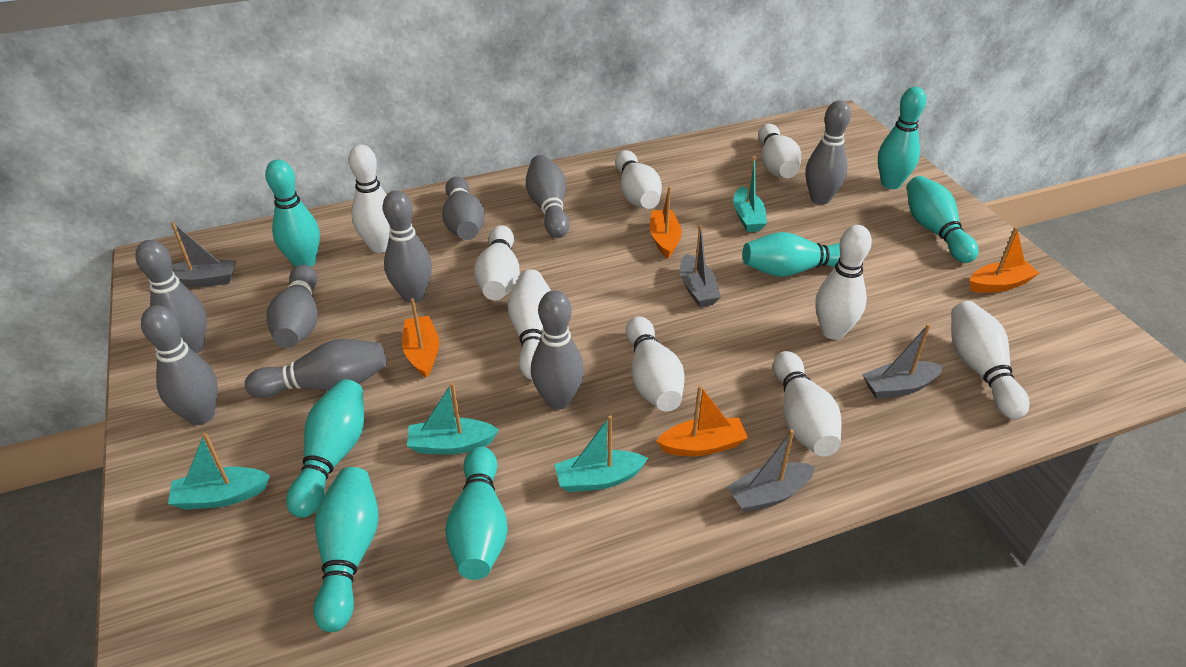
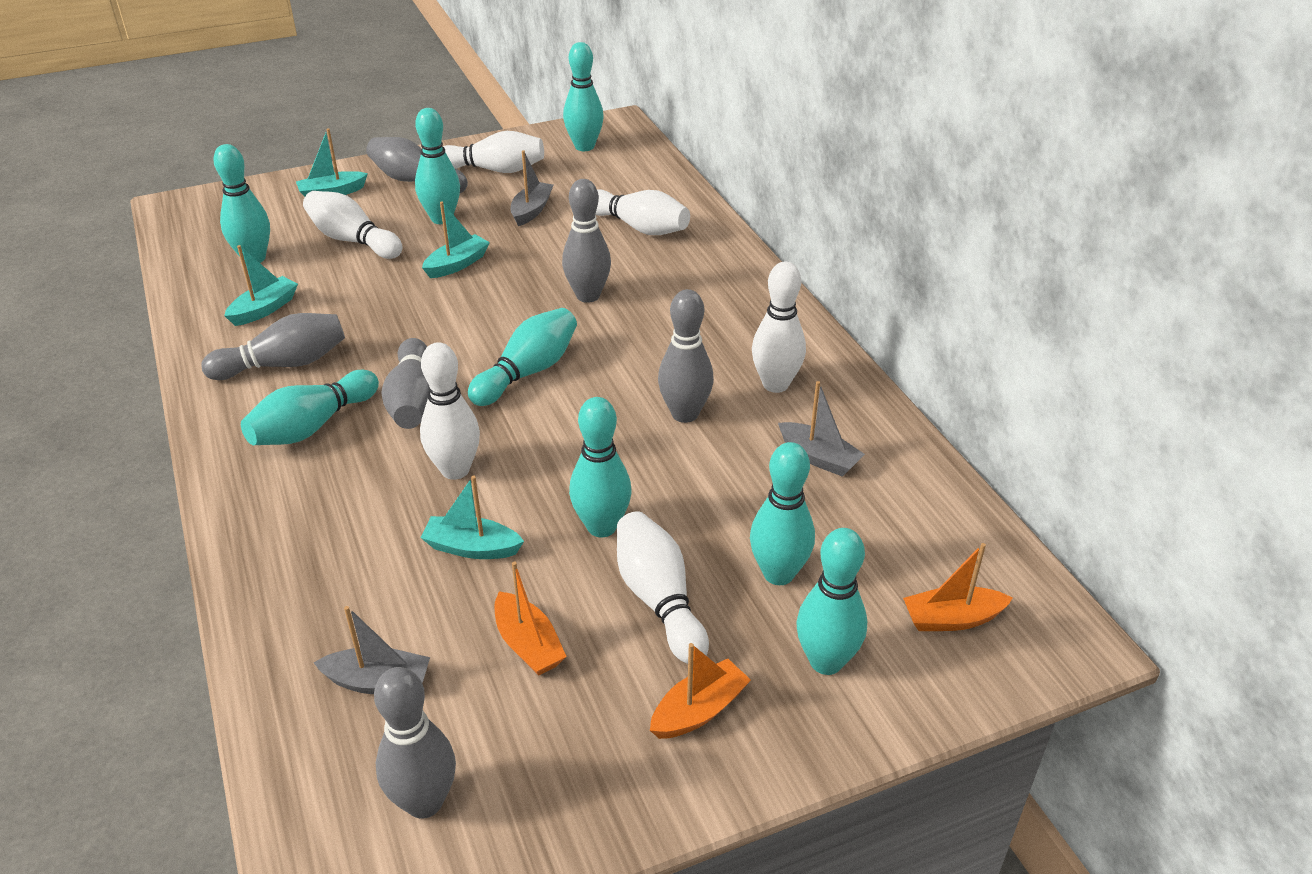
grey boat: 4 -> 3
grey bowling pin: 9 -> 6
orange boat: 4 -> 3
turquoise bowling pin: 7 -> 8
white bowling pin: 9 -> 6

